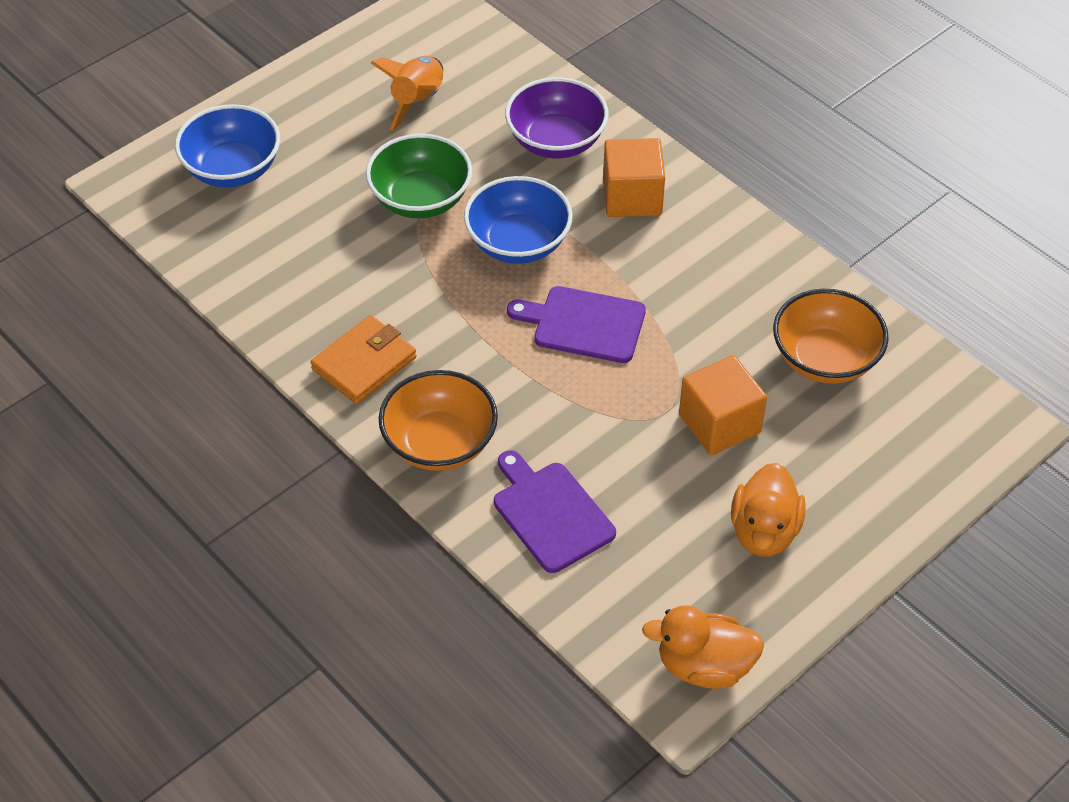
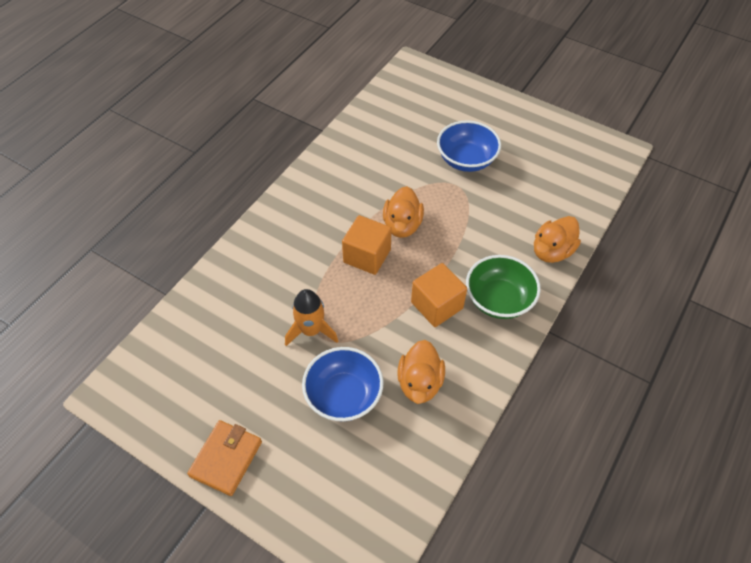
orange bowl: 2 -> 0
orange duck: 2 -> 3
purple bowl: 1 -> 0
purple cutting board: 2 -> 0

